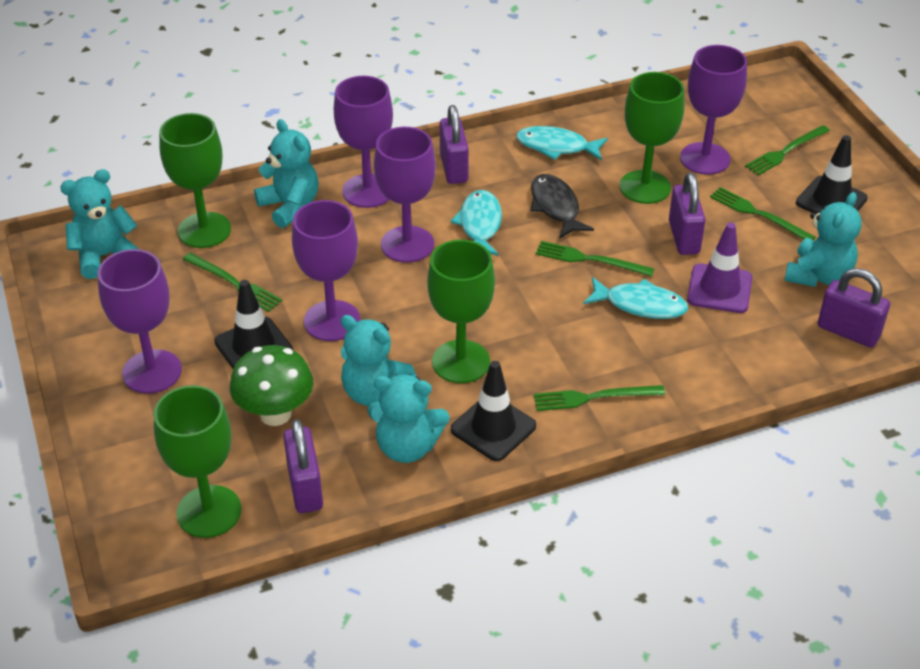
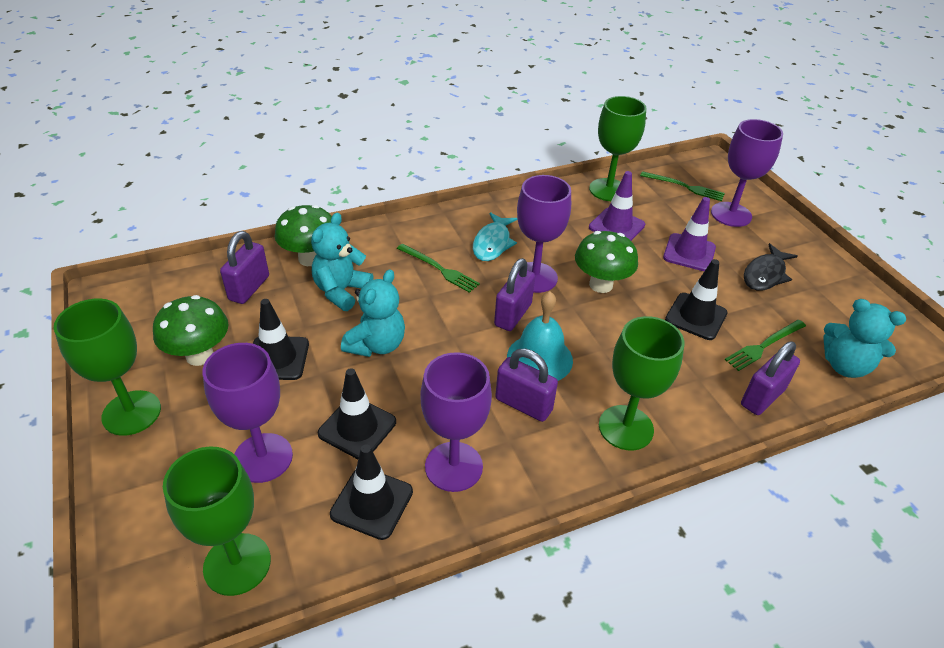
black traffic cone: 3 -> 4
green fork: 5 -> 3
green mushroom: 1 -> 3
purple goblet: 5 -> 4
purple traffic cone: 1 -> 2
turquoise bell: 0 -> 1
turquoise fish: 3 -> 1
turquoise teddy bear: 5 -> 3

